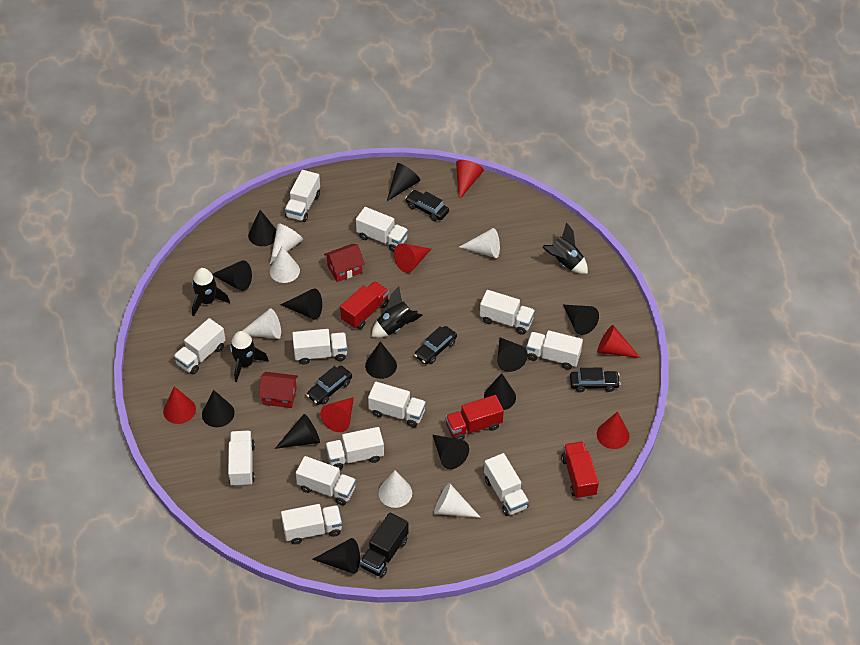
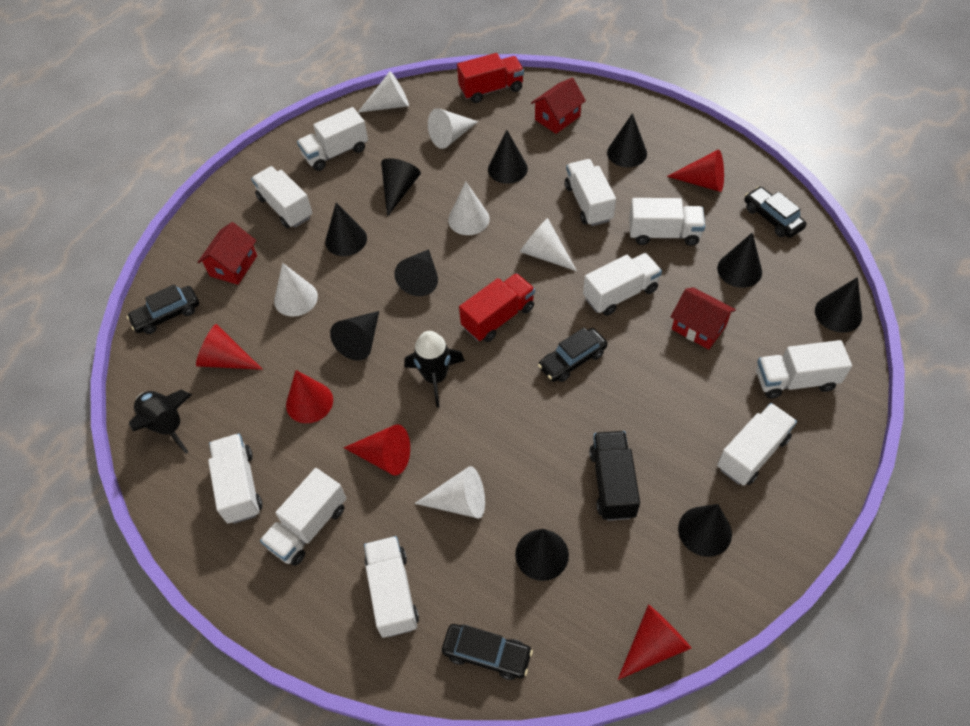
black cone: 12 -> 10
black rocket: 4 -> 2
red cone: 6 -> 5
red house: 2 -> 3
red truck: 3 -> 2
white truck: 12 -> 10

